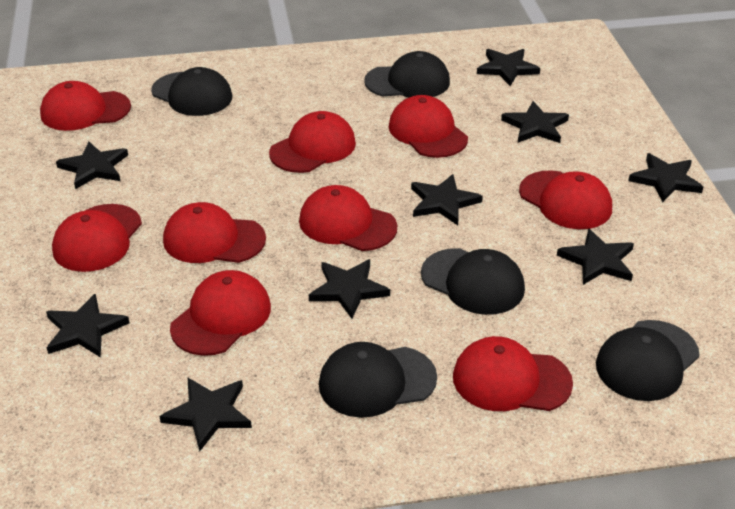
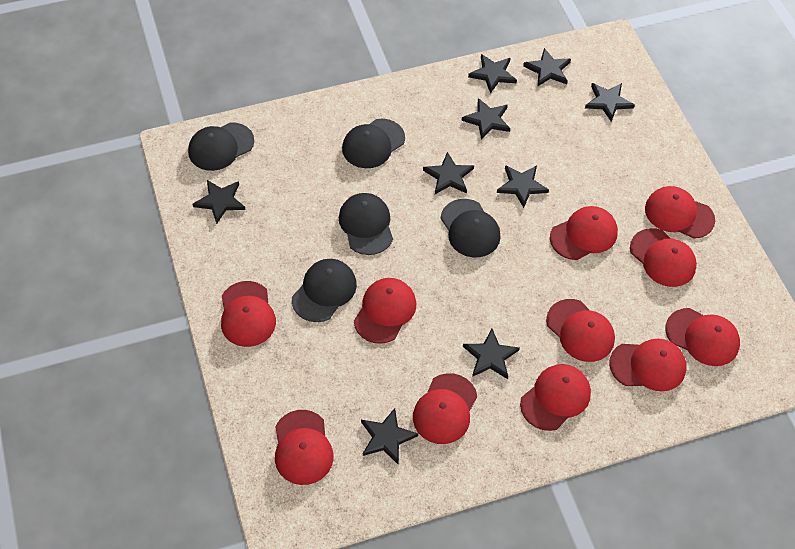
red cap: 9 -> 11

